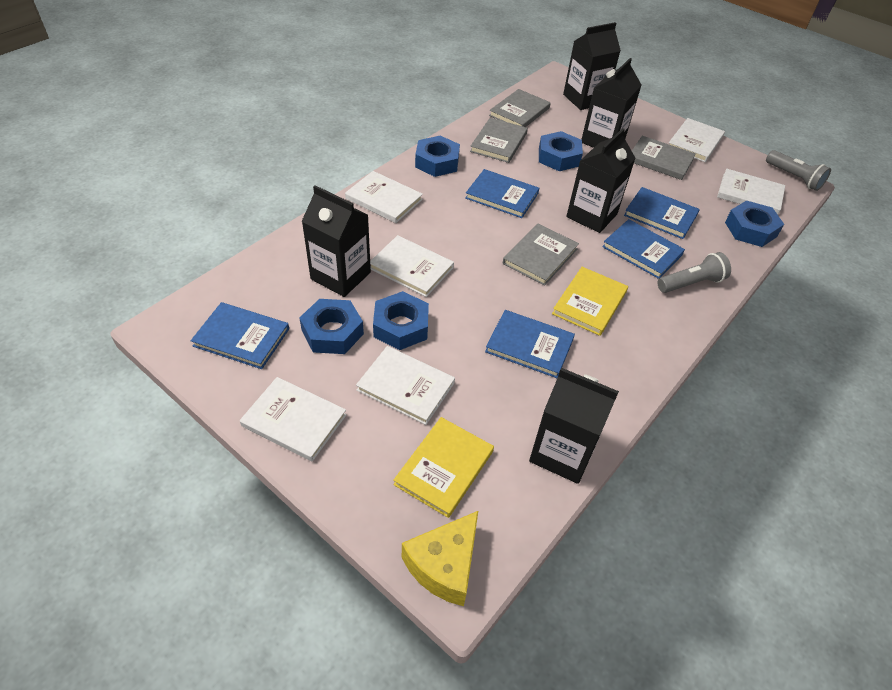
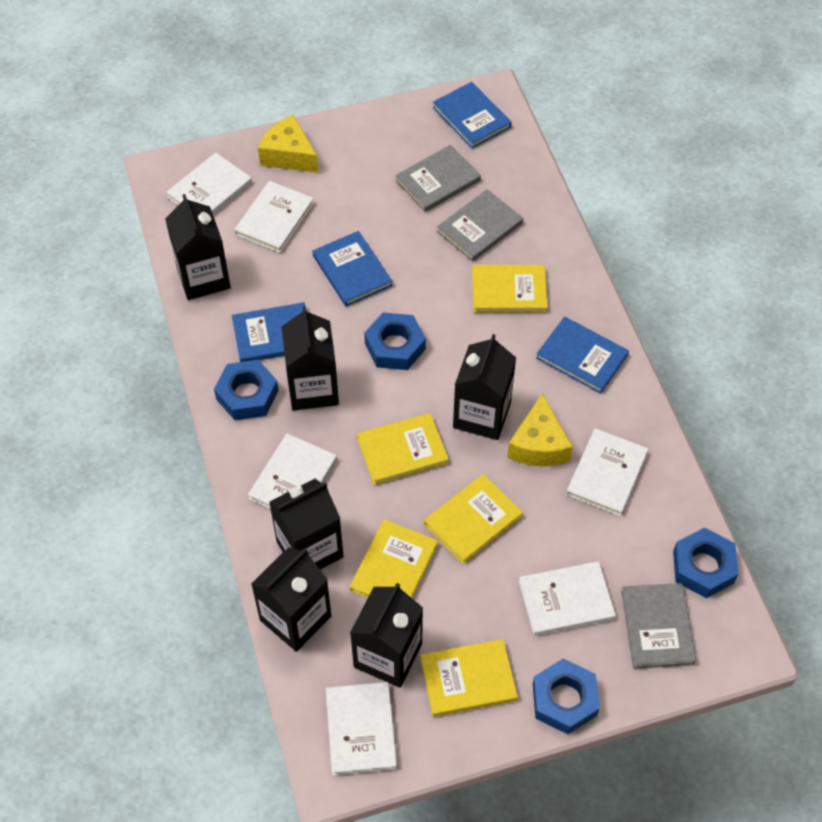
black carton: 5 -> 6
blue book: 5 -> 4
blue nut: 5 -> 4
grey book: 4 -> 3
grey flashlight: 2 -> 0
yellow book: 2 -> 5
yellow cheese: 1 -> 2

